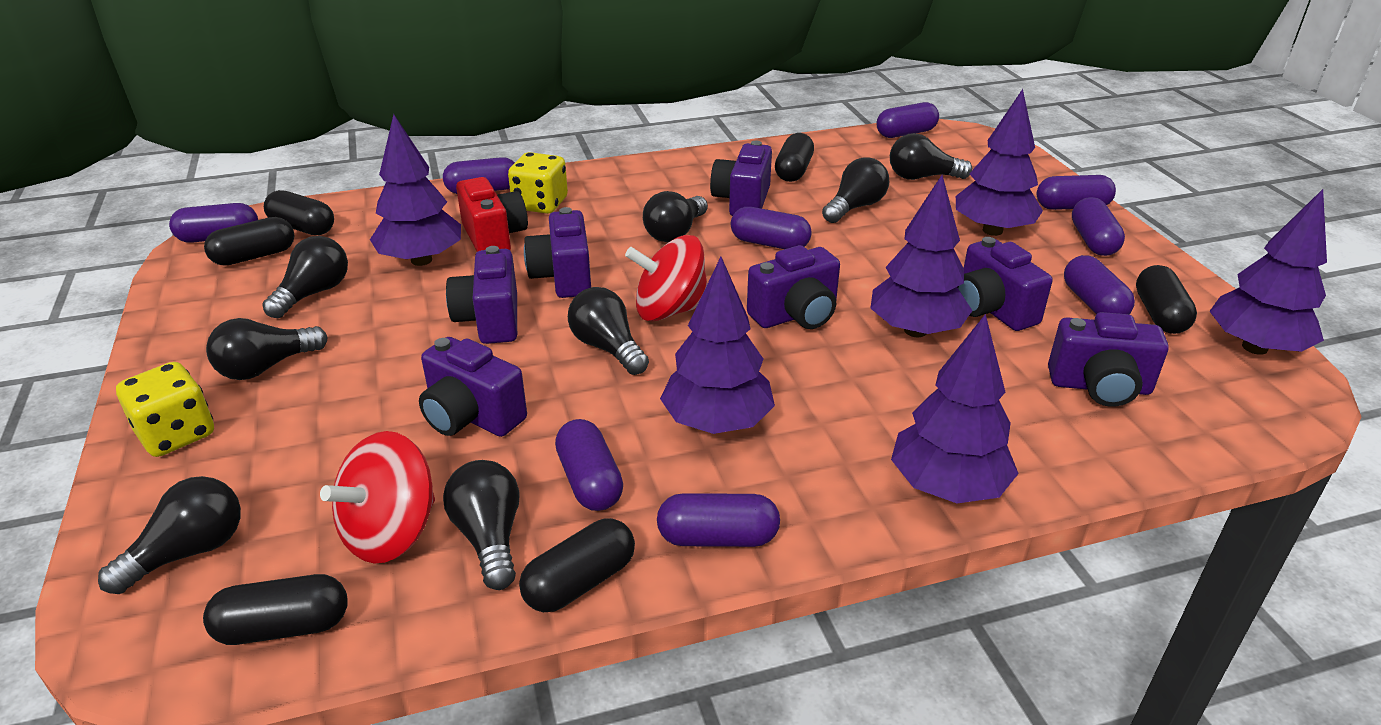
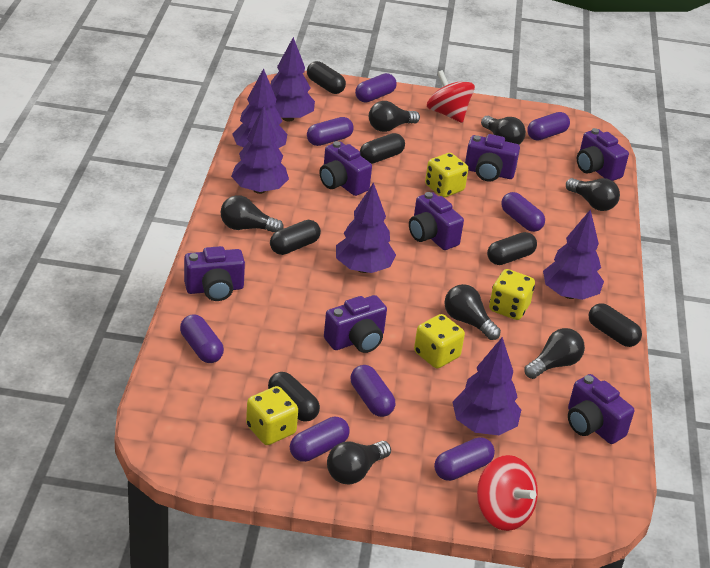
black light bulb: 8 -> 7
purple capsule: 9 -> 8
red camera: 1 -> 0
yellow dice: 2 -> 4

